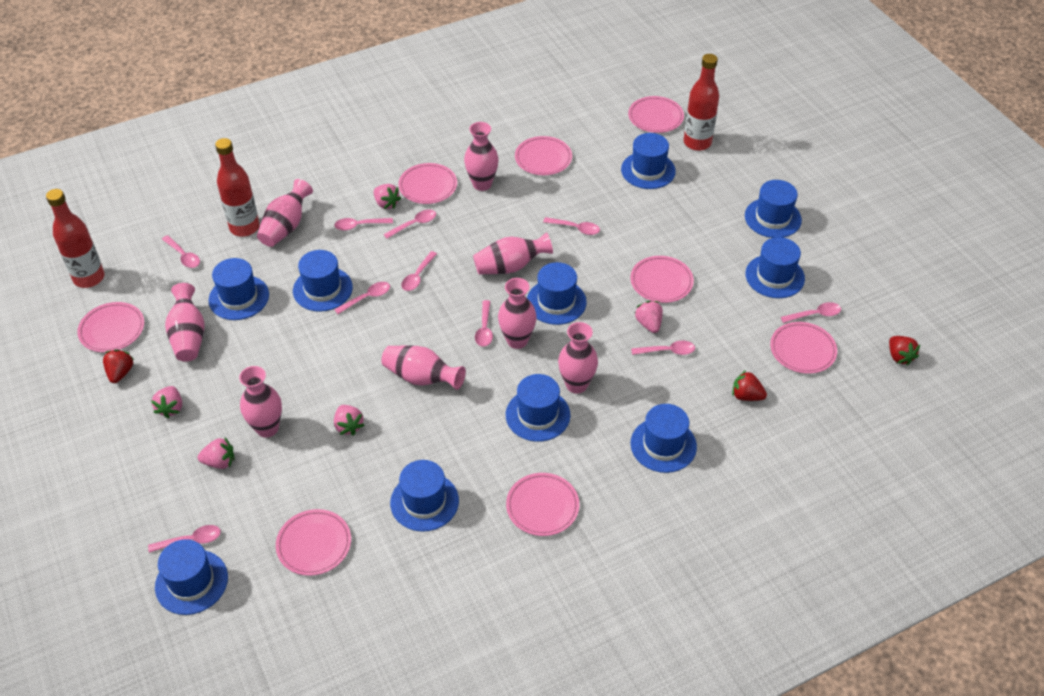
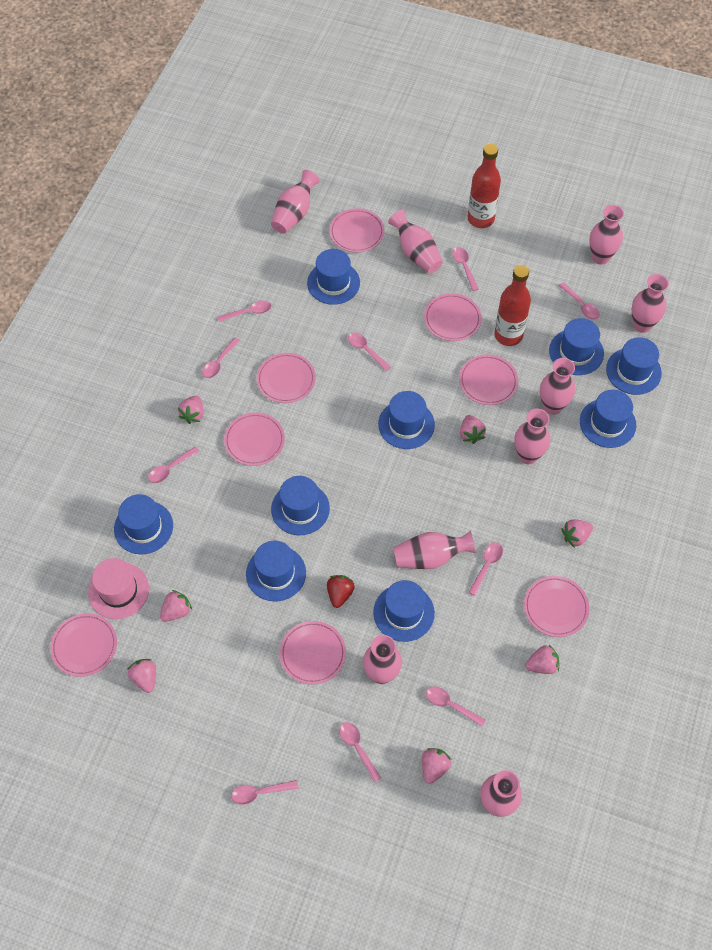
blue hat: 10 -> 9
pink hat: 0 -> 1
pink strawberry: 5 -> 7
pink vase: 8 -> 9
red bottle: 3 -> 2
red strawberry: 3 -> 1

